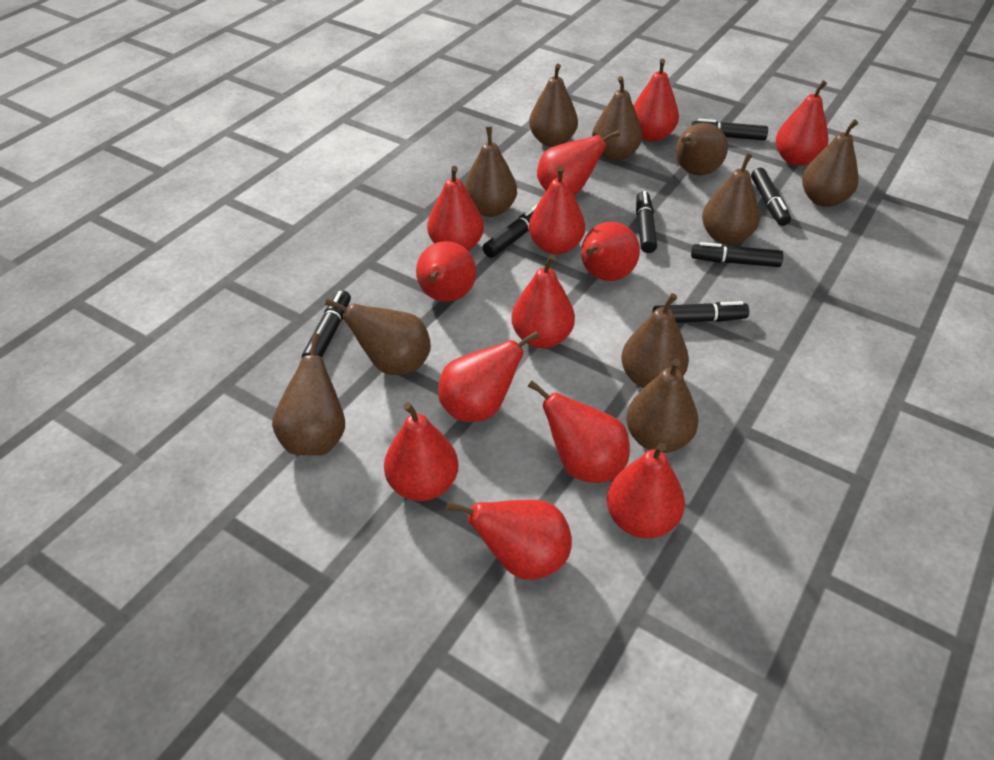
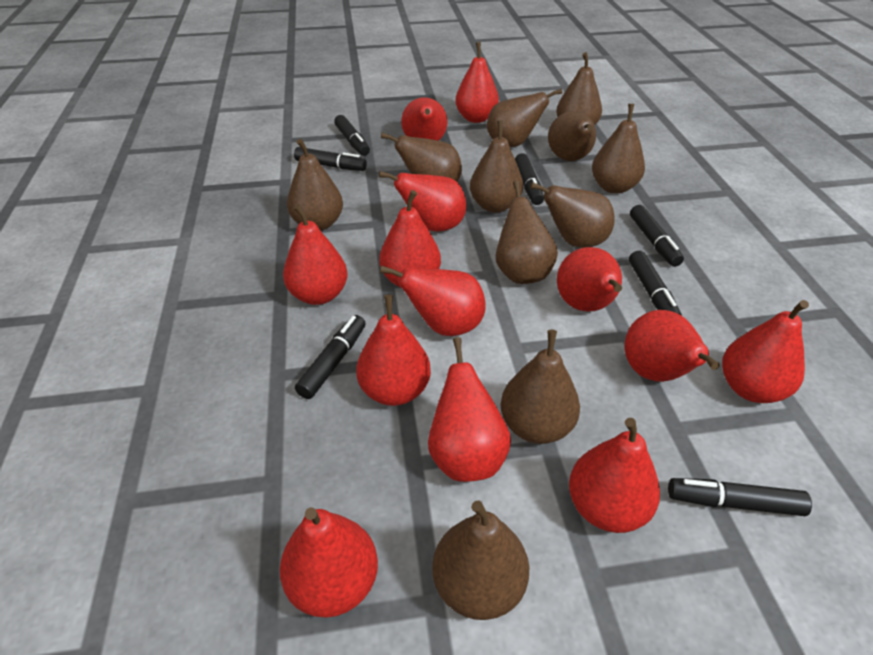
brown pear: 10 -> 11

